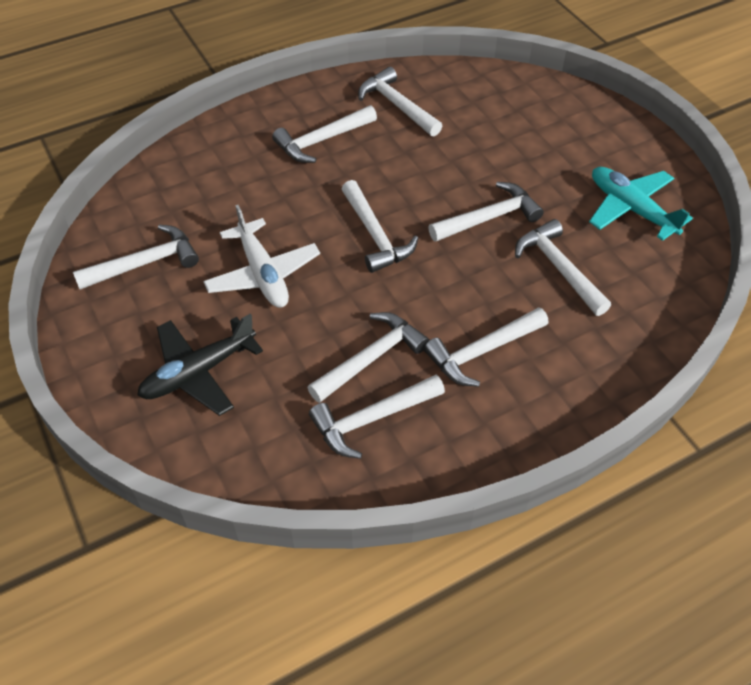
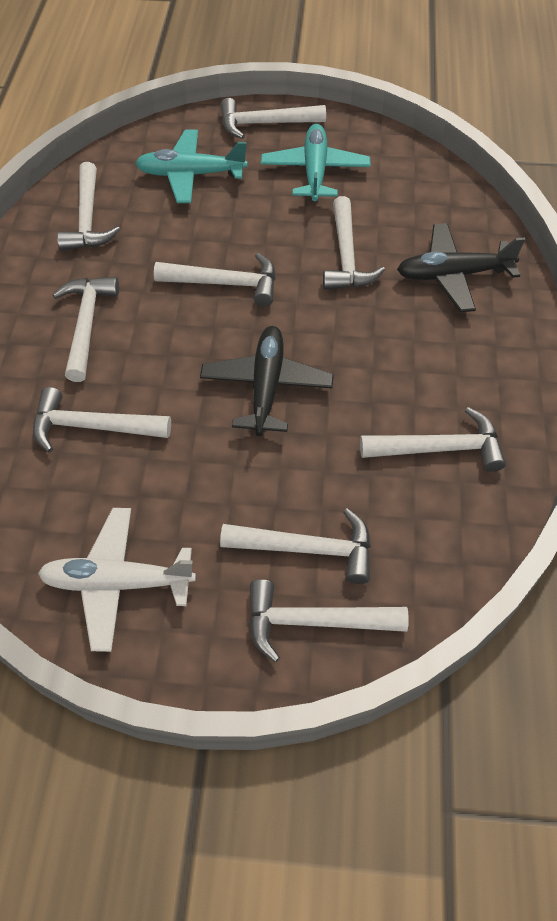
black plane: 1 -> 2
turquoise plane: 1 -> 2

